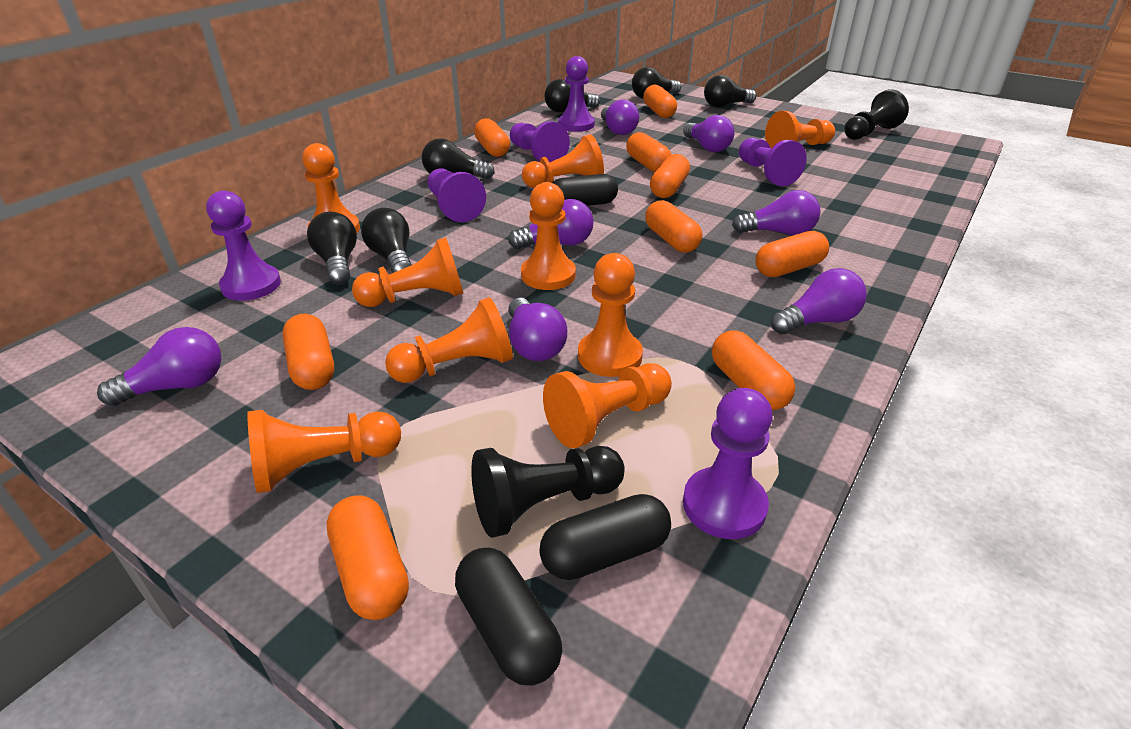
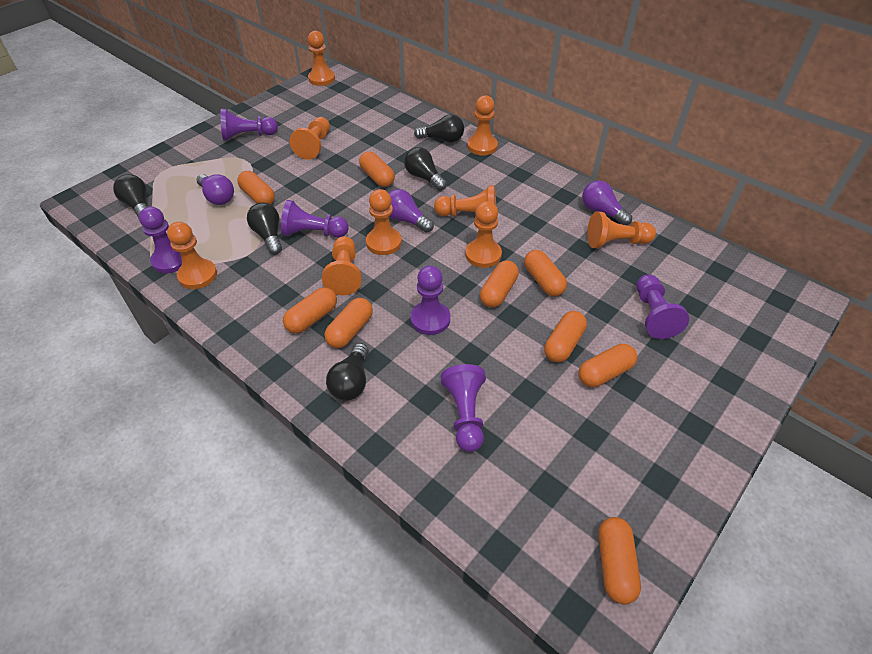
black capsule: 3 -> 0
black light bulb: 6 -> 5
black pawn: 2 -> 0
purple light bulb: 7 -> 3

